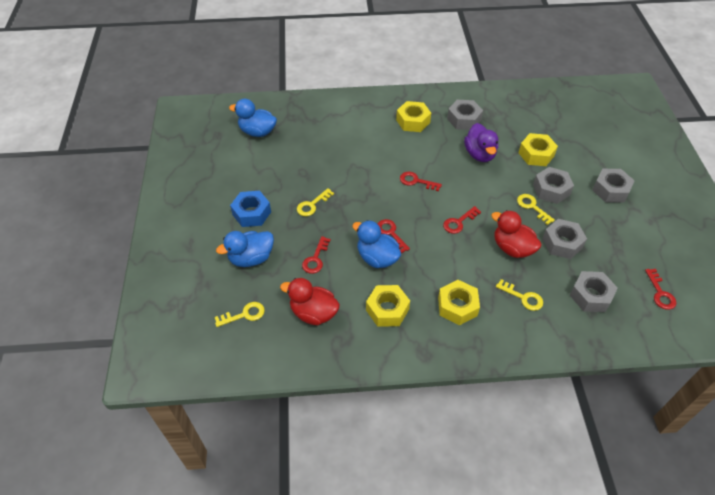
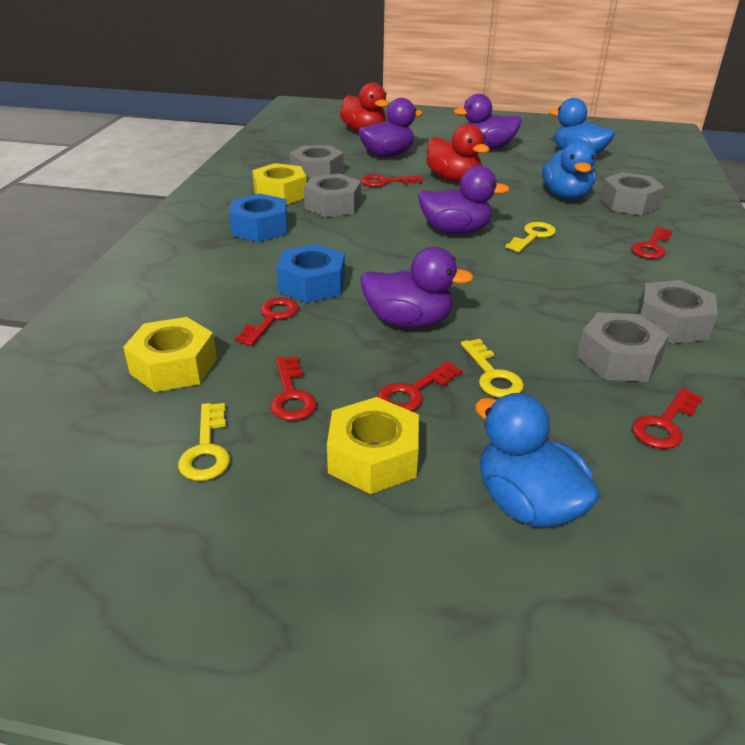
blue nut: 1 -> 2
purple duck: 1 -> 4
red key: 5 -> 6
yellow key: 4 -> 3
yellow nut: 4 -> 3

